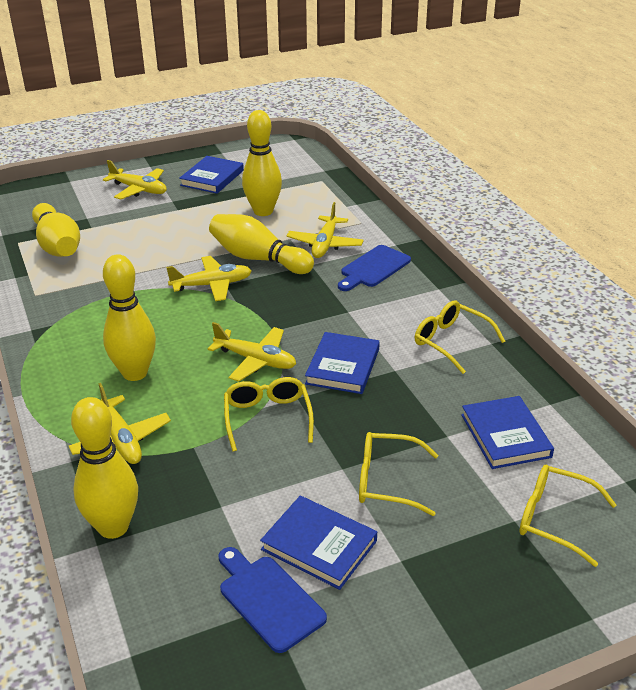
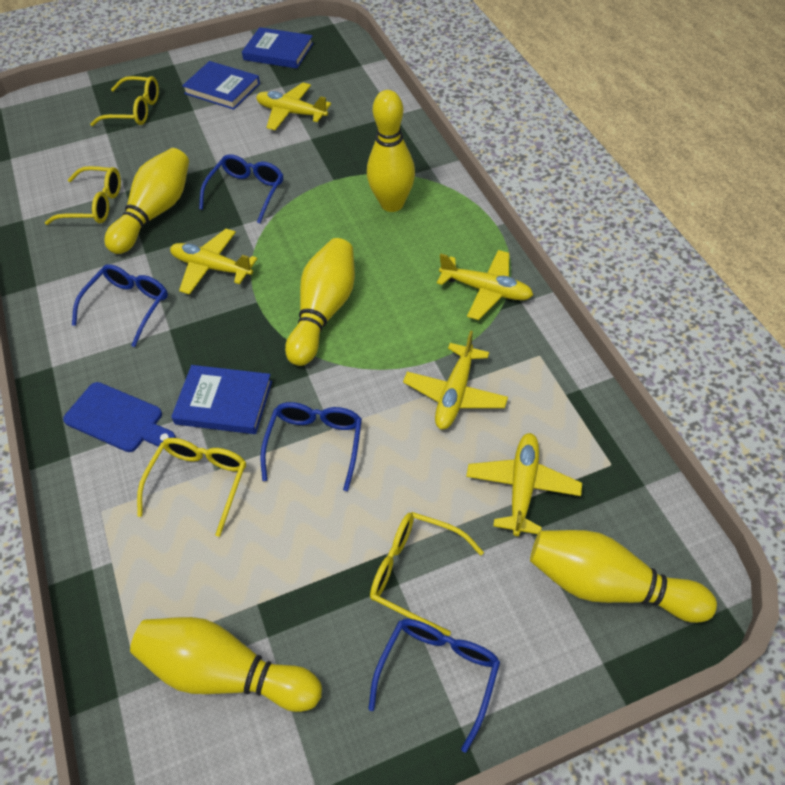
blue book: 4 -> 3
blue cutting board: 2 -> 1
blue glasses: 0 -> 4

